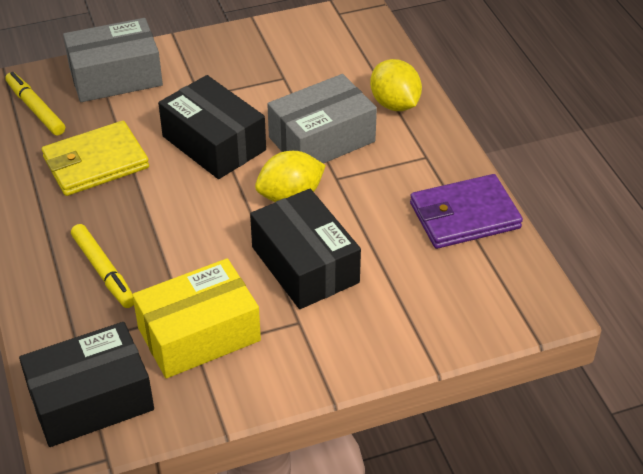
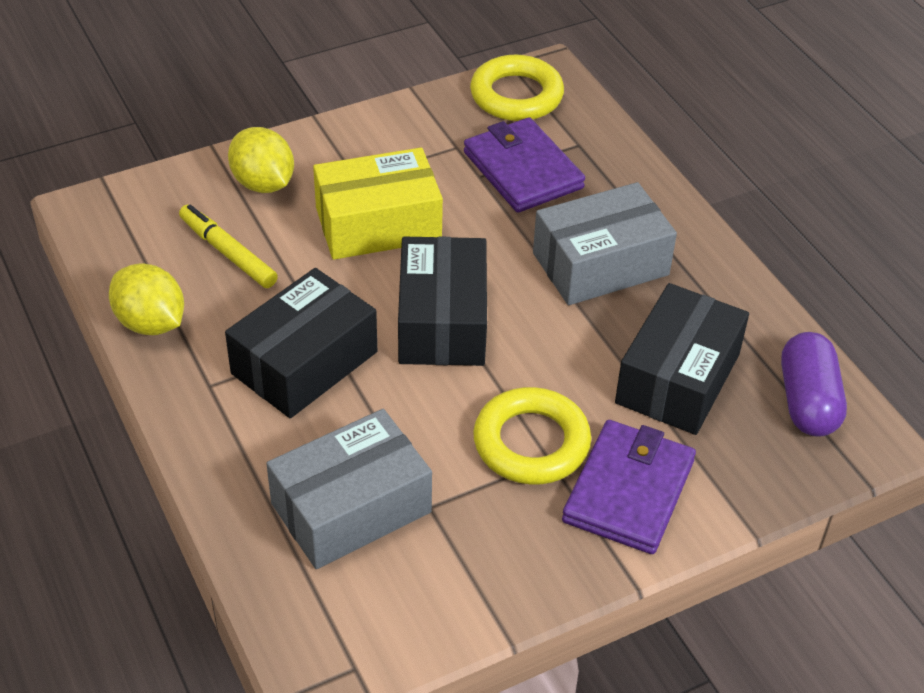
purple capsule: 0 -> 1
purple wallet: 1 -> 2
yellow marker: 2 -> 1
yellow ring: 0 -> 2
yellow wallet: 1 -> 0

